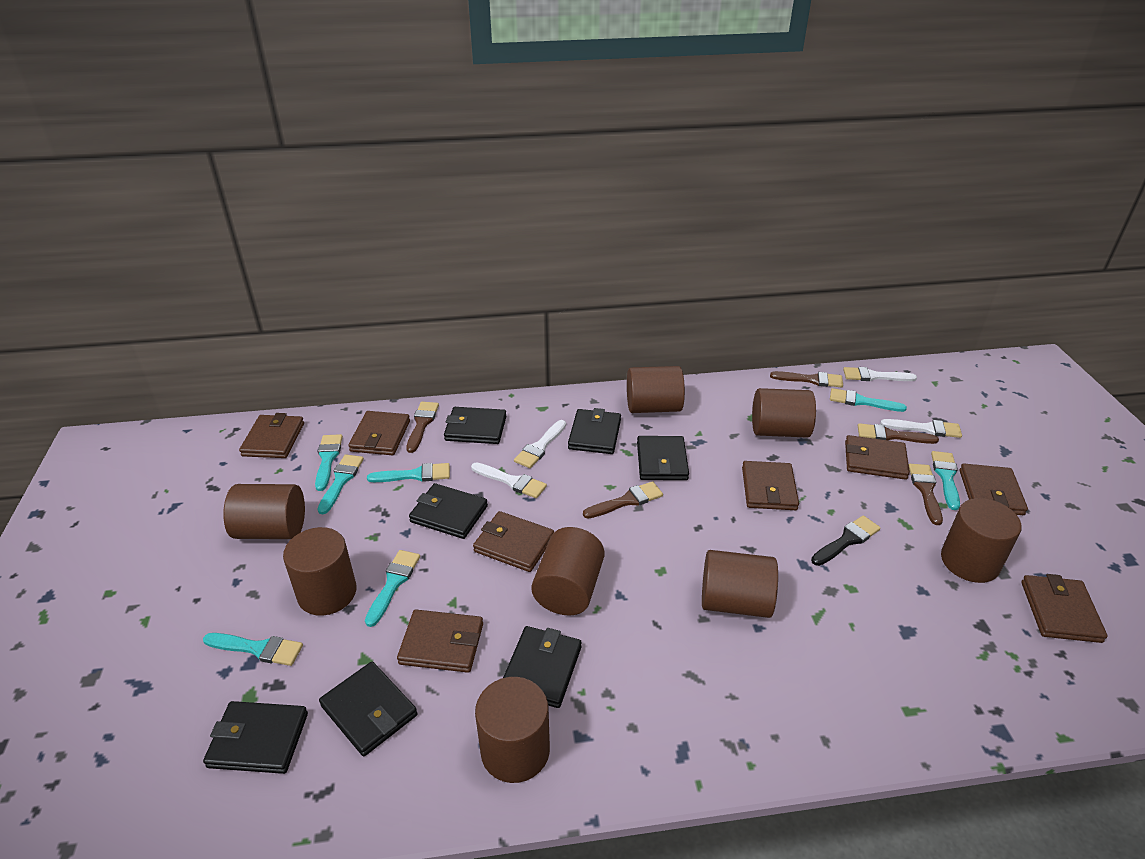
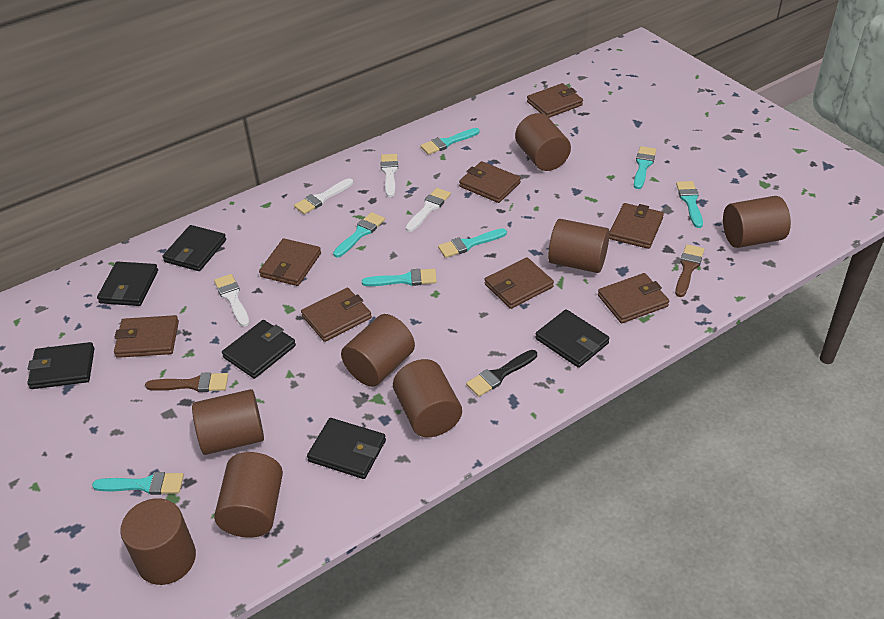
black wallet: 7 -> 6
brown brush: 5 -> 2

